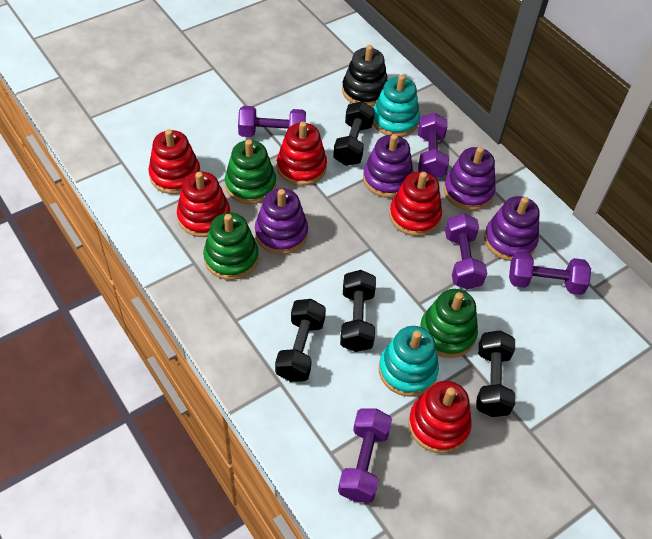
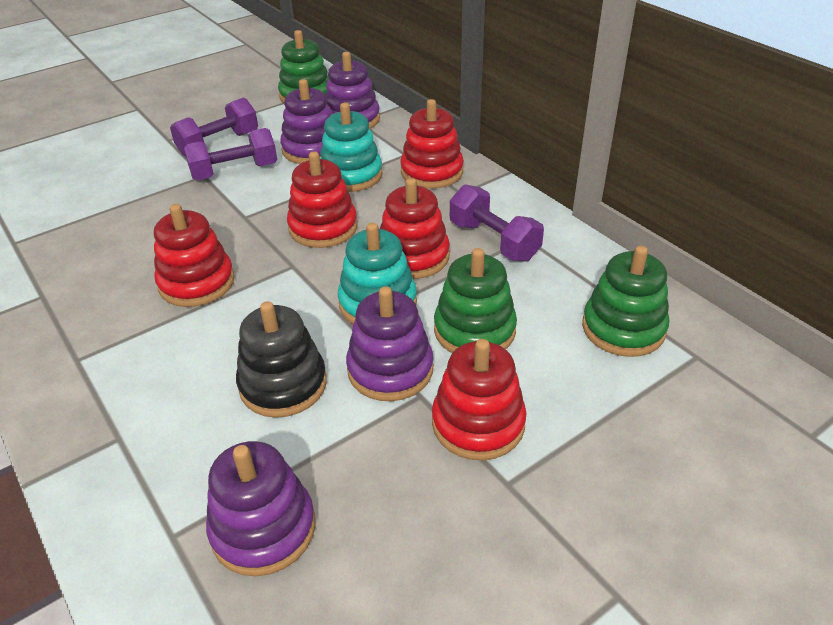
black dumbbell: 4 -> 0
purple dumbbell: 5 -> 3

